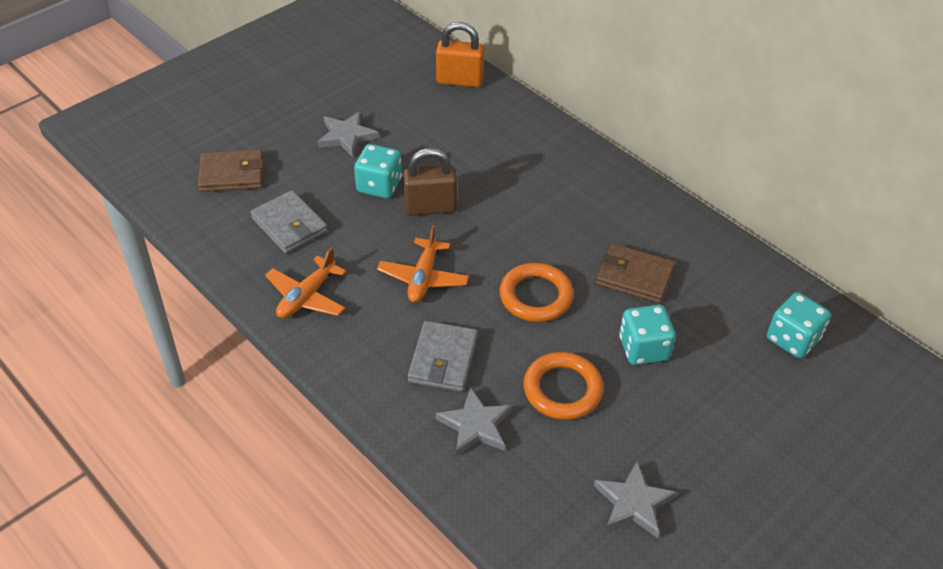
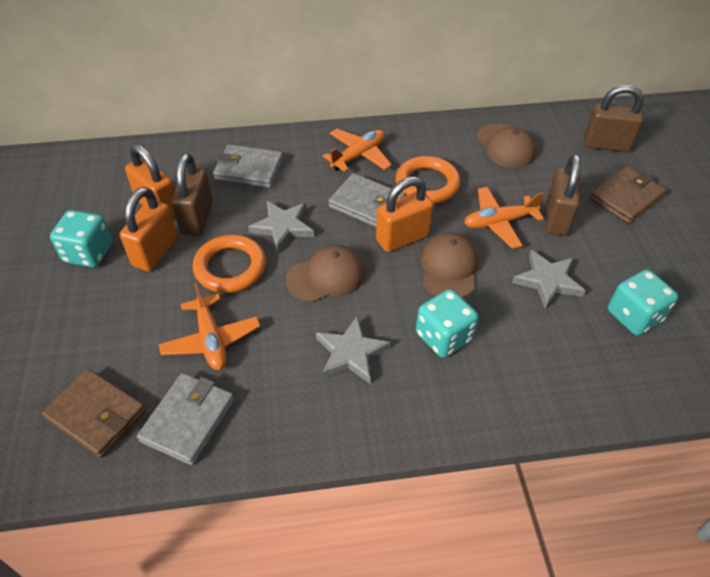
brown cap: 0 -> 3
brown padlock: 1 -> 3
grey wallet: 2 -> 3
orange padlock: 1 -> 3
orange plane: 2 -> 3

